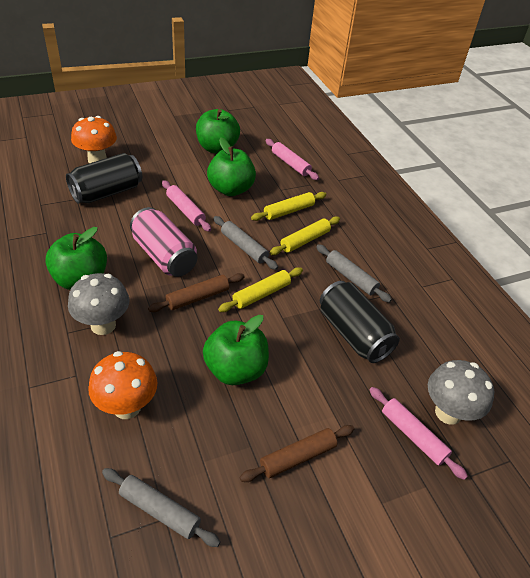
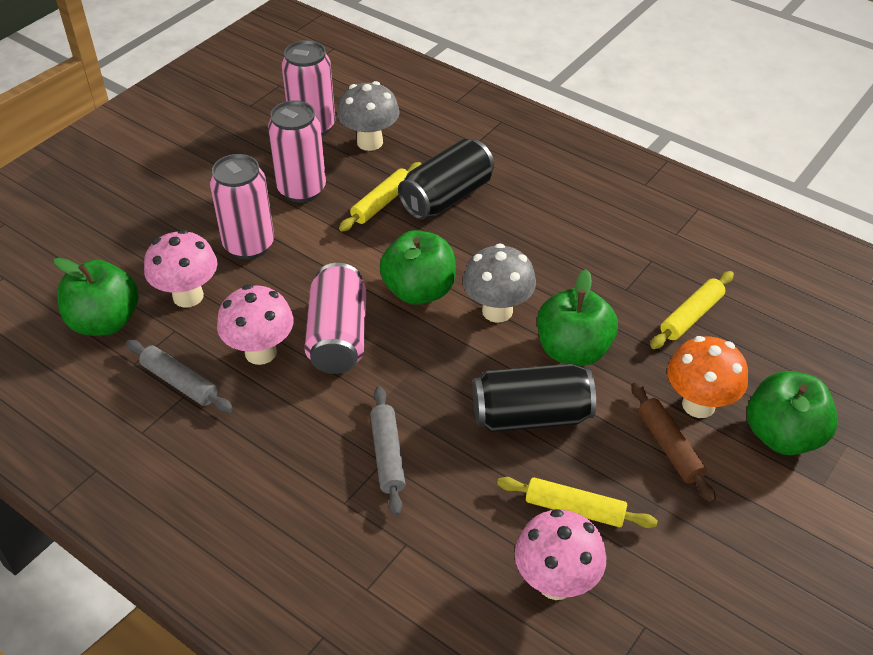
brown rolling pin: 2 -> 1
grey rolling pin: 3 -> 2
orange mushroom: 2 -> 1
pink can: 1 -> 4
pink mushroom: 0 -> 3
pink rolling pin: 3 -> 0

